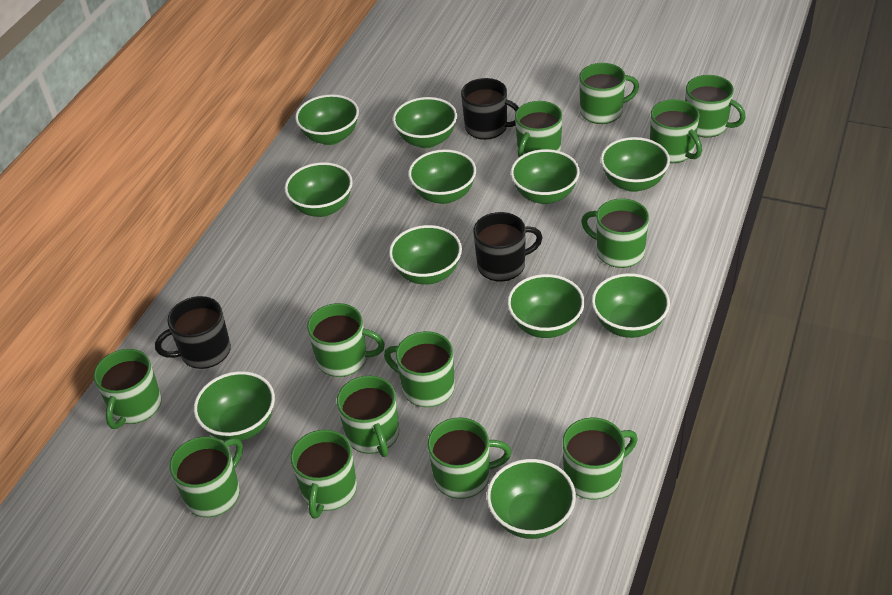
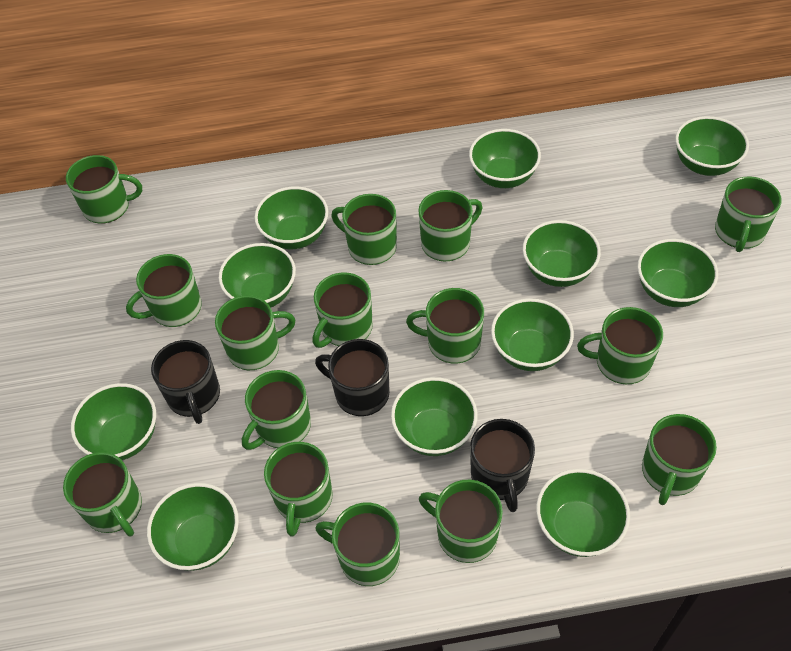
green mug: 13 -> 15

